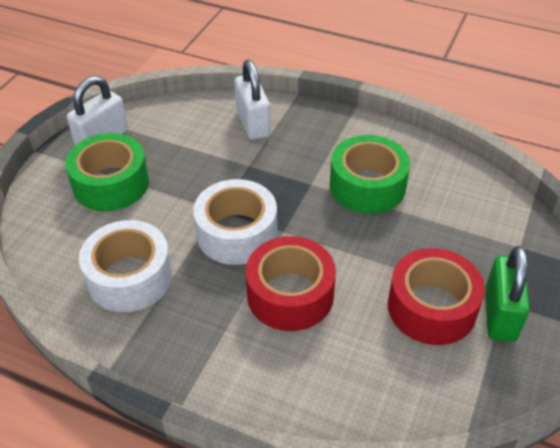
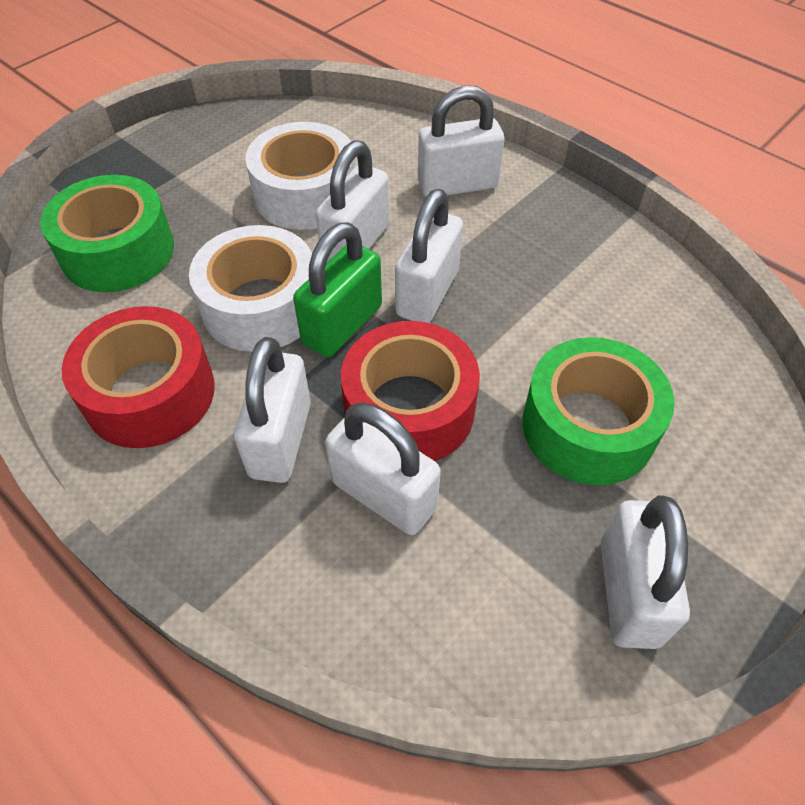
white padlock: 2 -> 6

